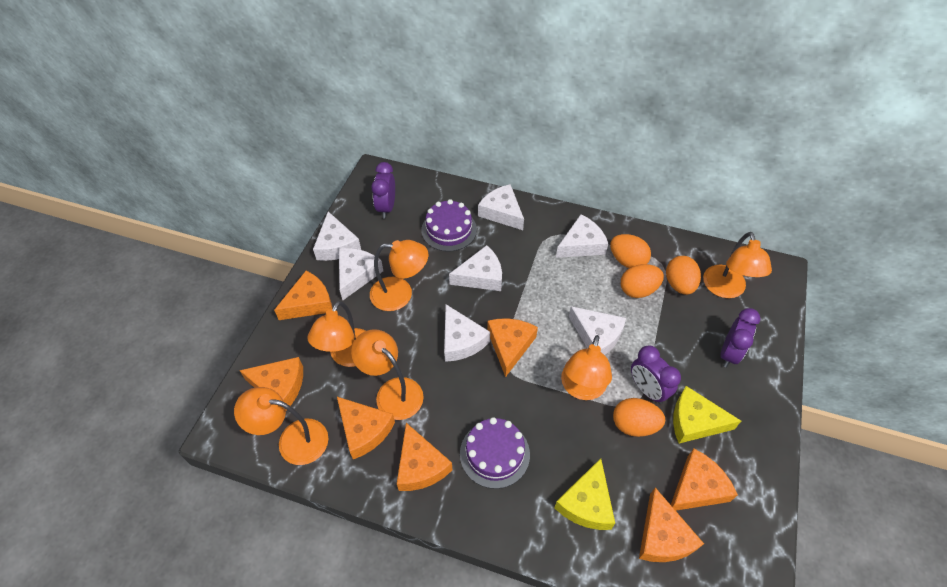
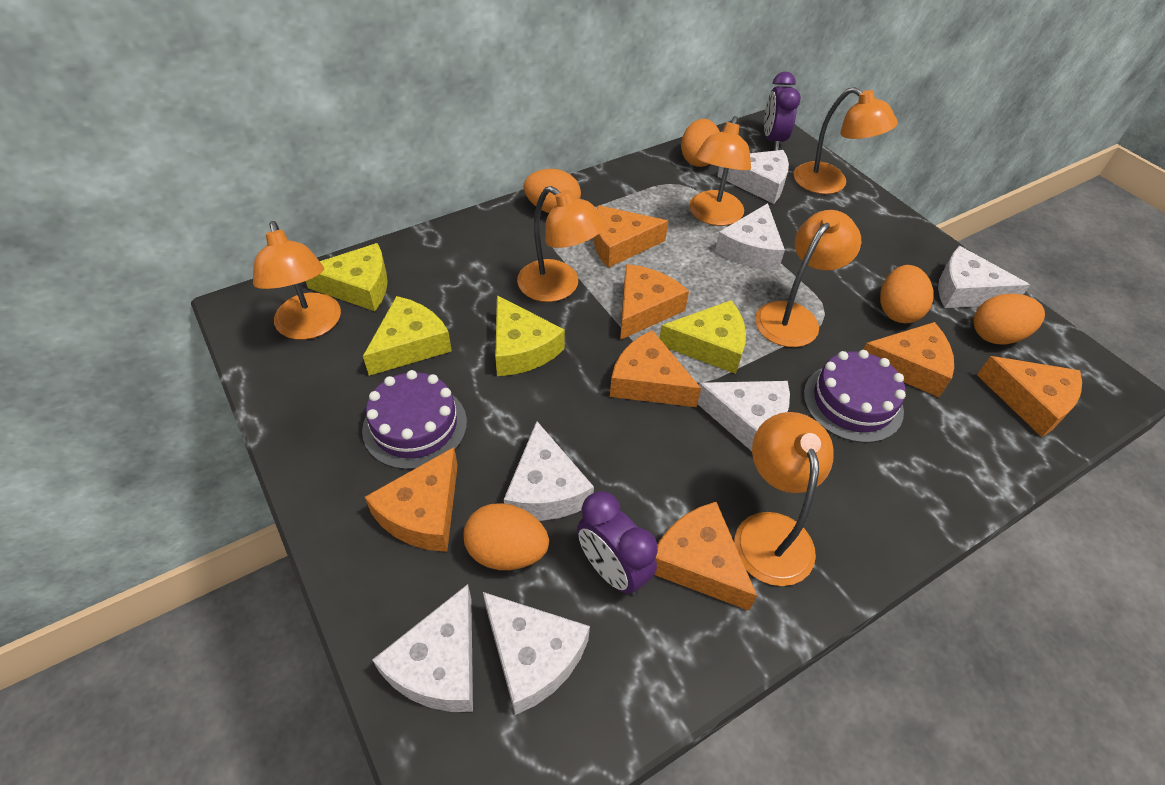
orange egg: 4 -> 5
purple clock: 3 -> 2
yellow cheese: 2 -> 4

